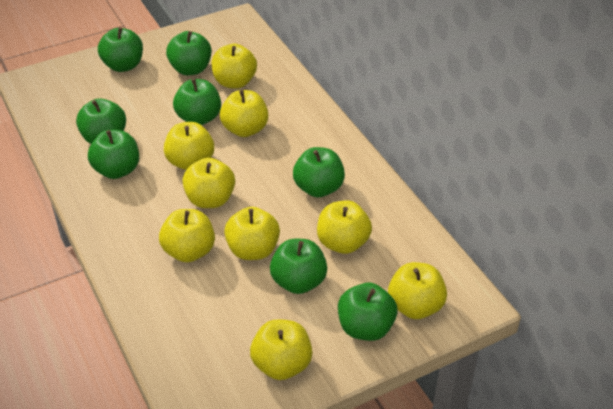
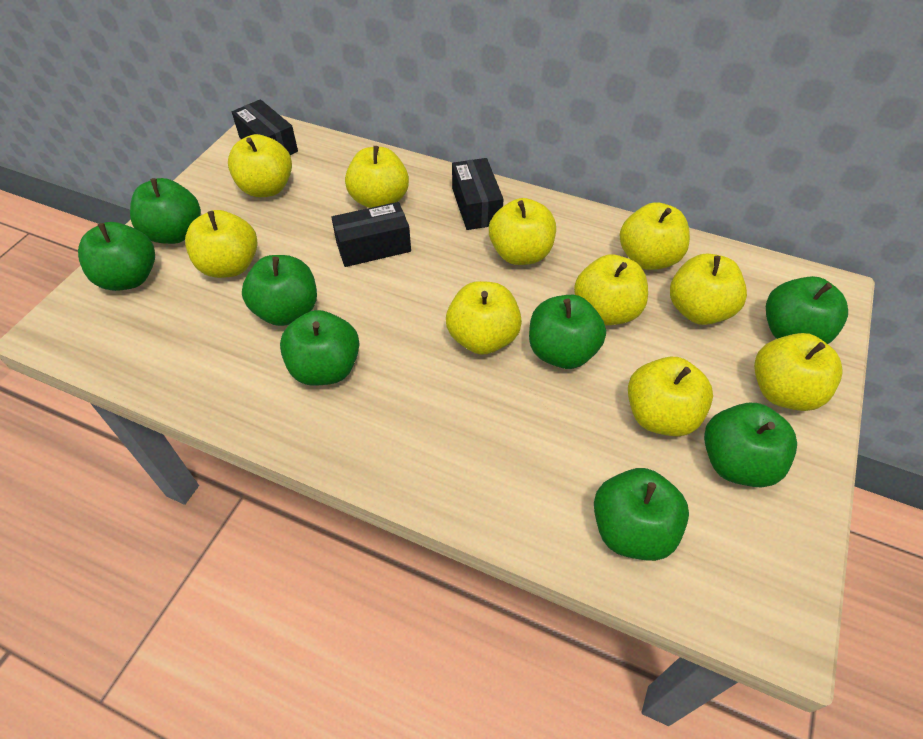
black box: 0 -> 3
yellow apple: 9 -> 10

